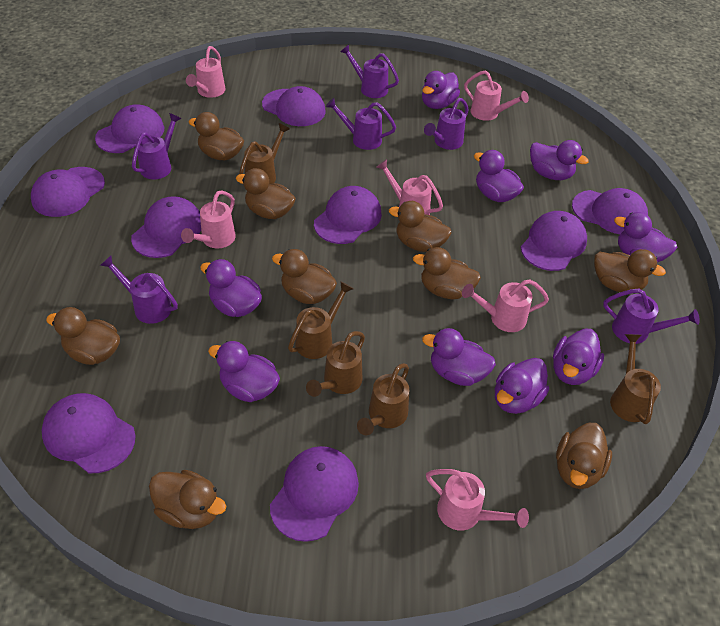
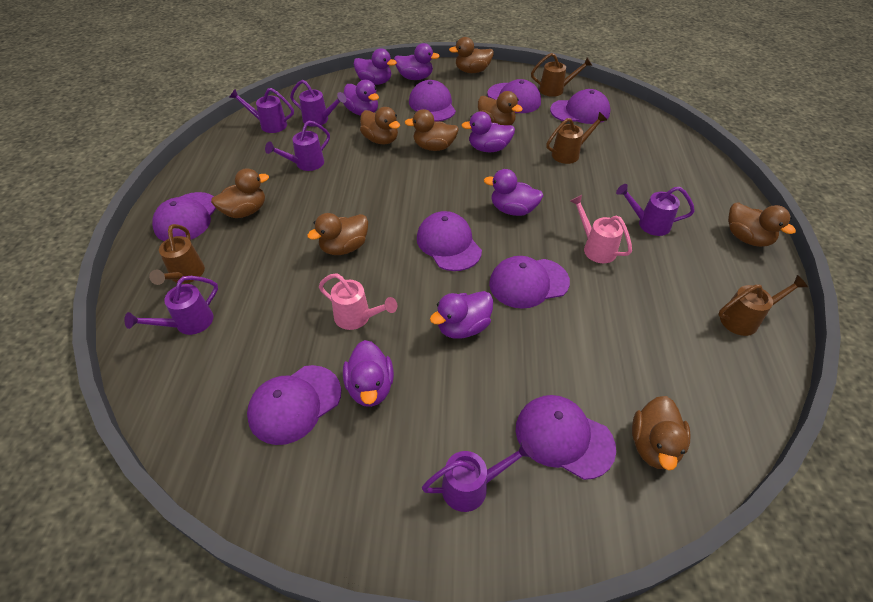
brown duck: 9 -> 8
brown watering can: 5 -> 4
pink watering can: 6 -> 2
purple cap: 9 -> 8
purple duck: 9 -> 7

